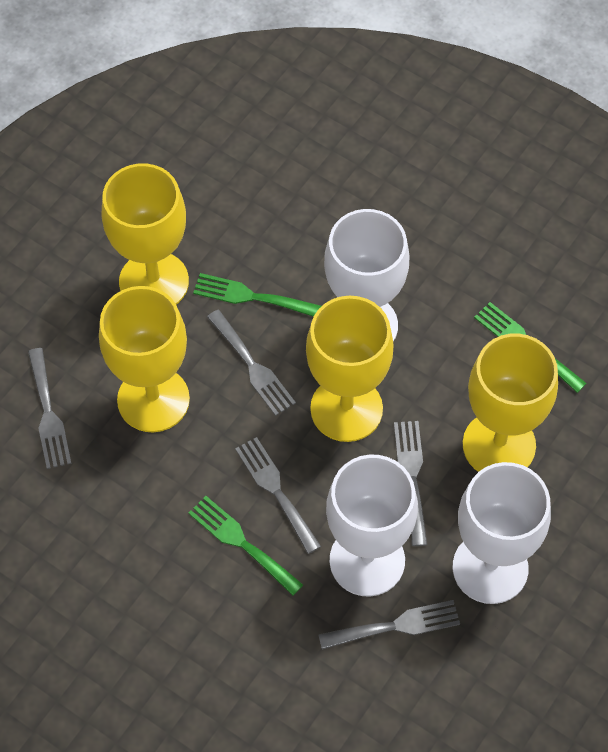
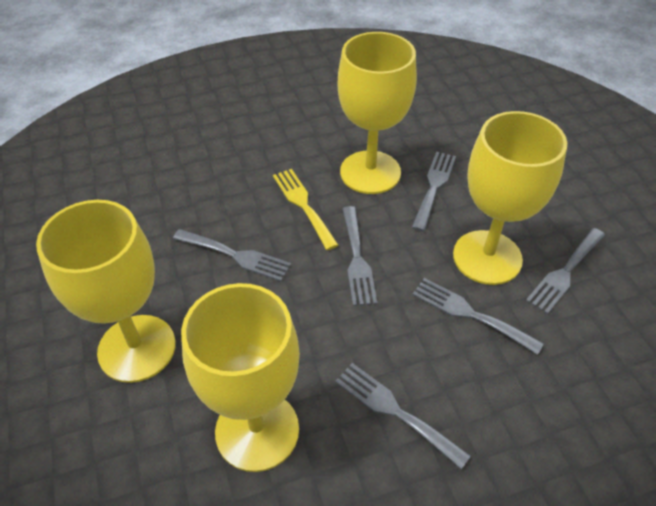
green fork: 3 -> 0
grey fork: 5 -> 6
white goblet: 3 -> 0
yellow fork: 0 -> 1

